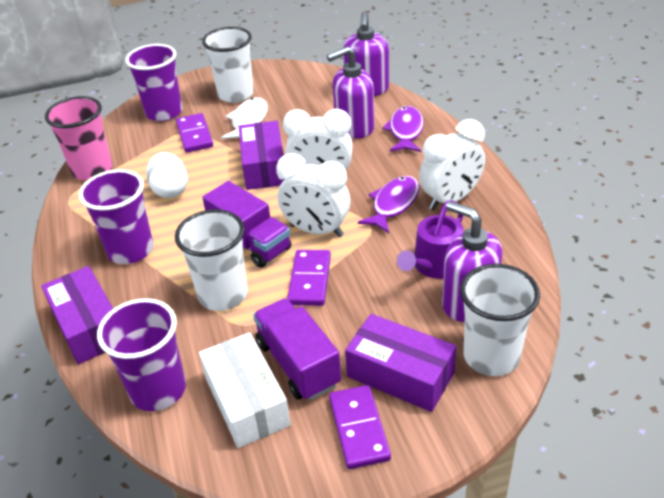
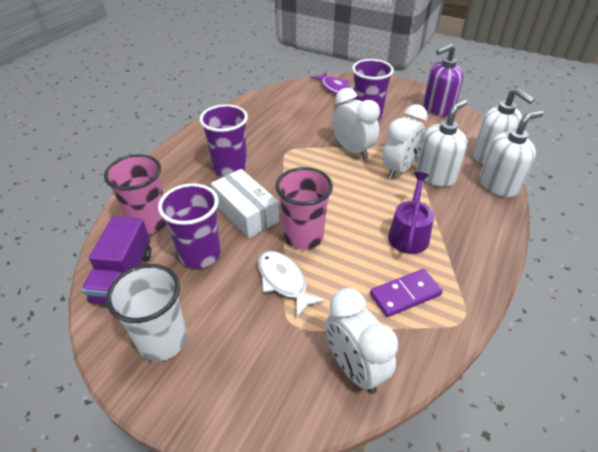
pink cup: 1 -> 2
purple box: 3 -> 0
purple domino: 3 -> 1
purple fish: 2 -> 1
purple soap dispenser: 3 -> 1
purple truck: 2 -> 1
white cup: 3 -> 1
white egg: 1 -> 0
white soap dispenser: 0 -> 3

